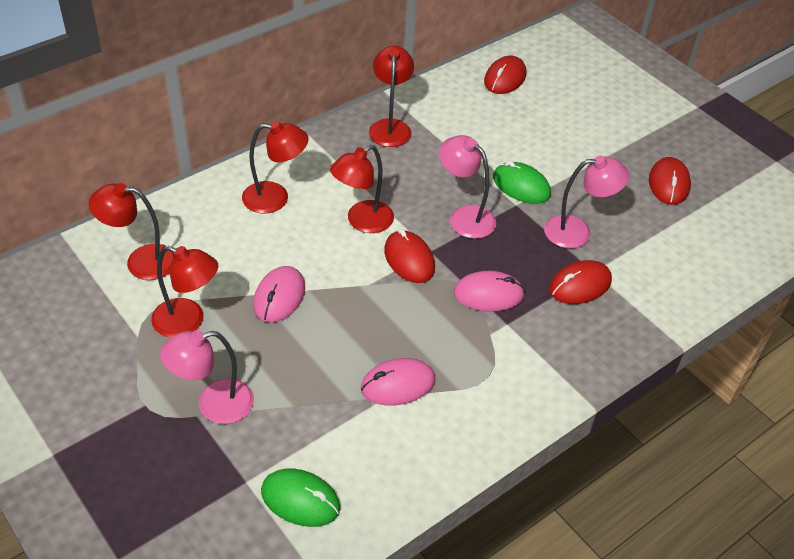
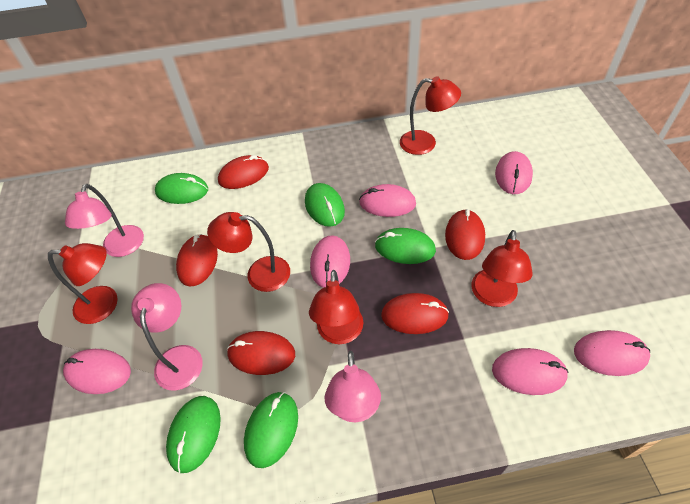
green mouse: 2 -> 5
pink mouse: 3 -> 6
red mouse: 4 -> 5

